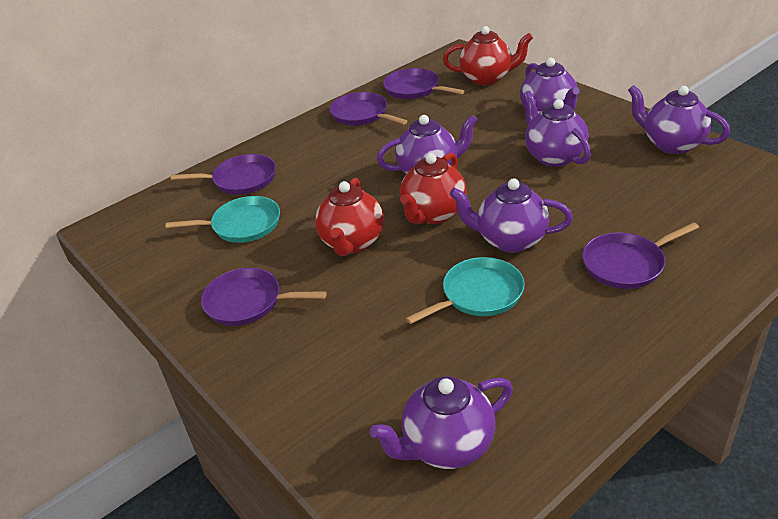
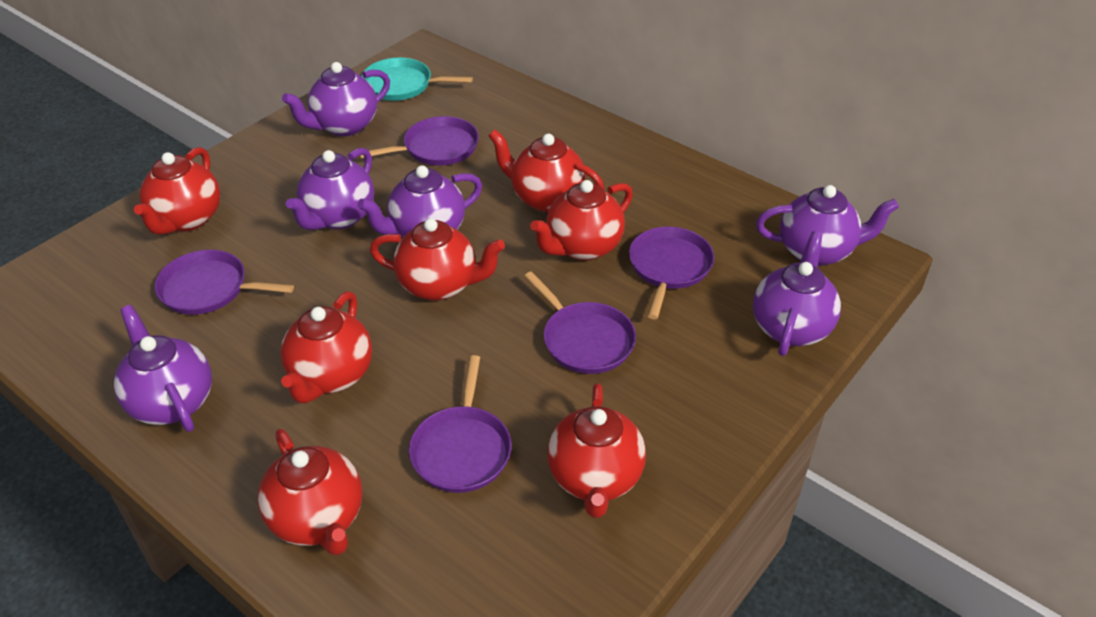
red teapot: 3 -> 7
turquoise pan: 2 -> 1

